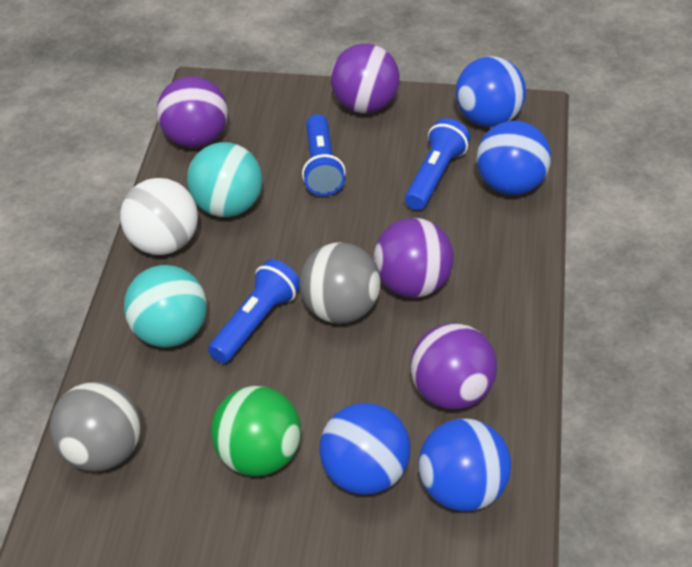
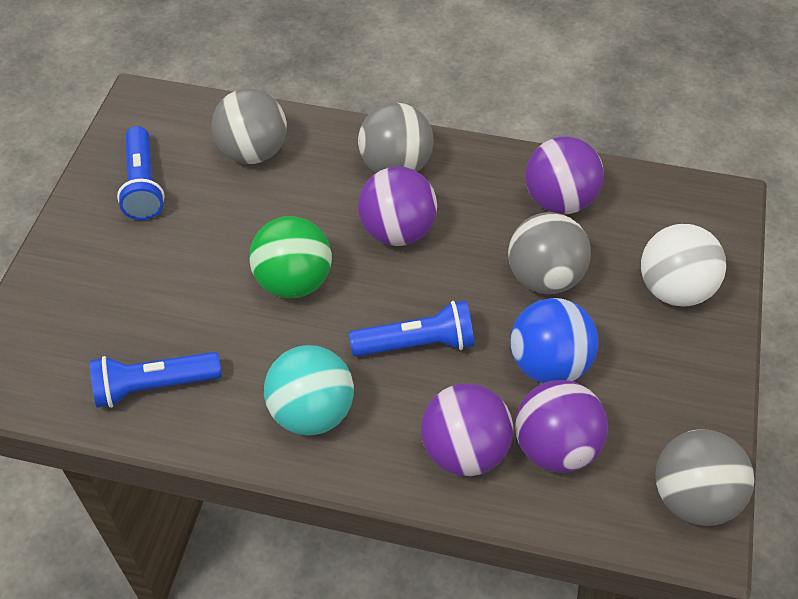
blue ball: 4 -> 1
grey ball: 2 -> 4
turquoise ball: 2 -> 1

